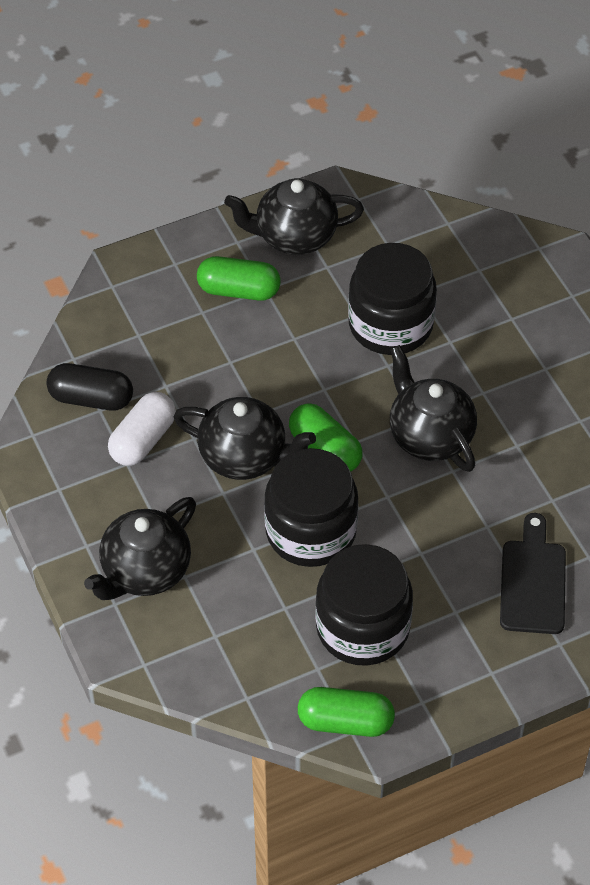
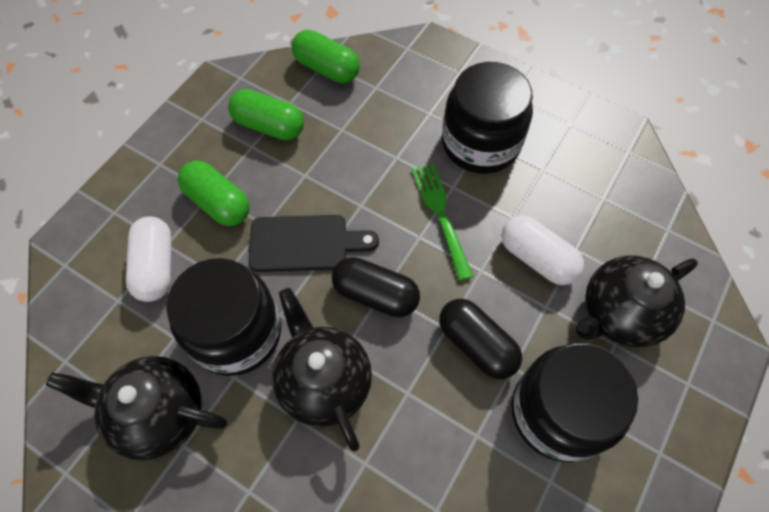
black capsule: 1 -> 2
black teapot: 4 -> 3
green fork: 0 -> 1
white capsule: 1 -> 2

